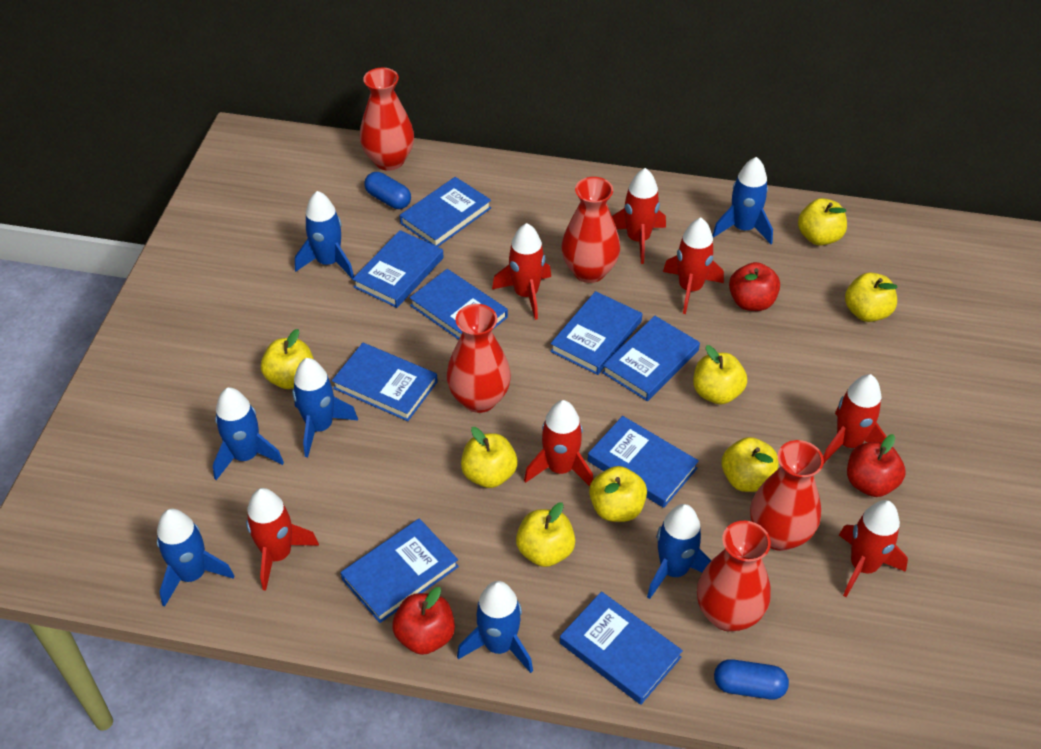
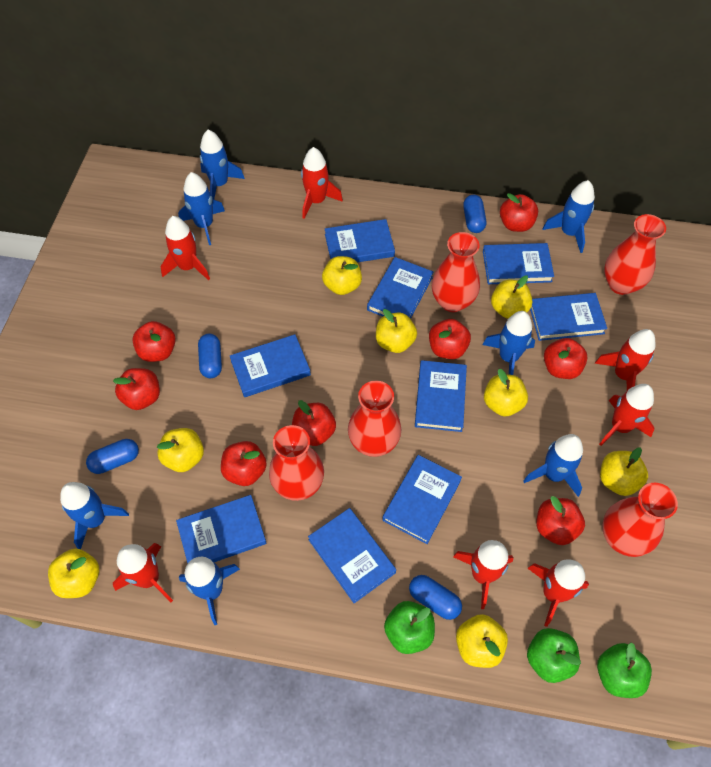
blue capsule: 2 -> 4
green apple: 0 -> 3
red apple: 3 -> 8

